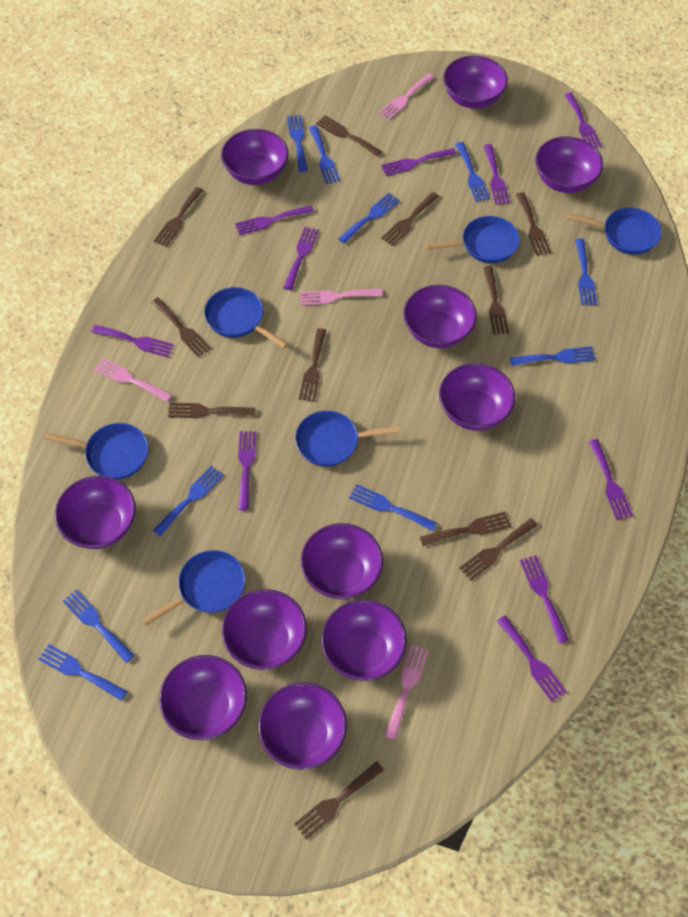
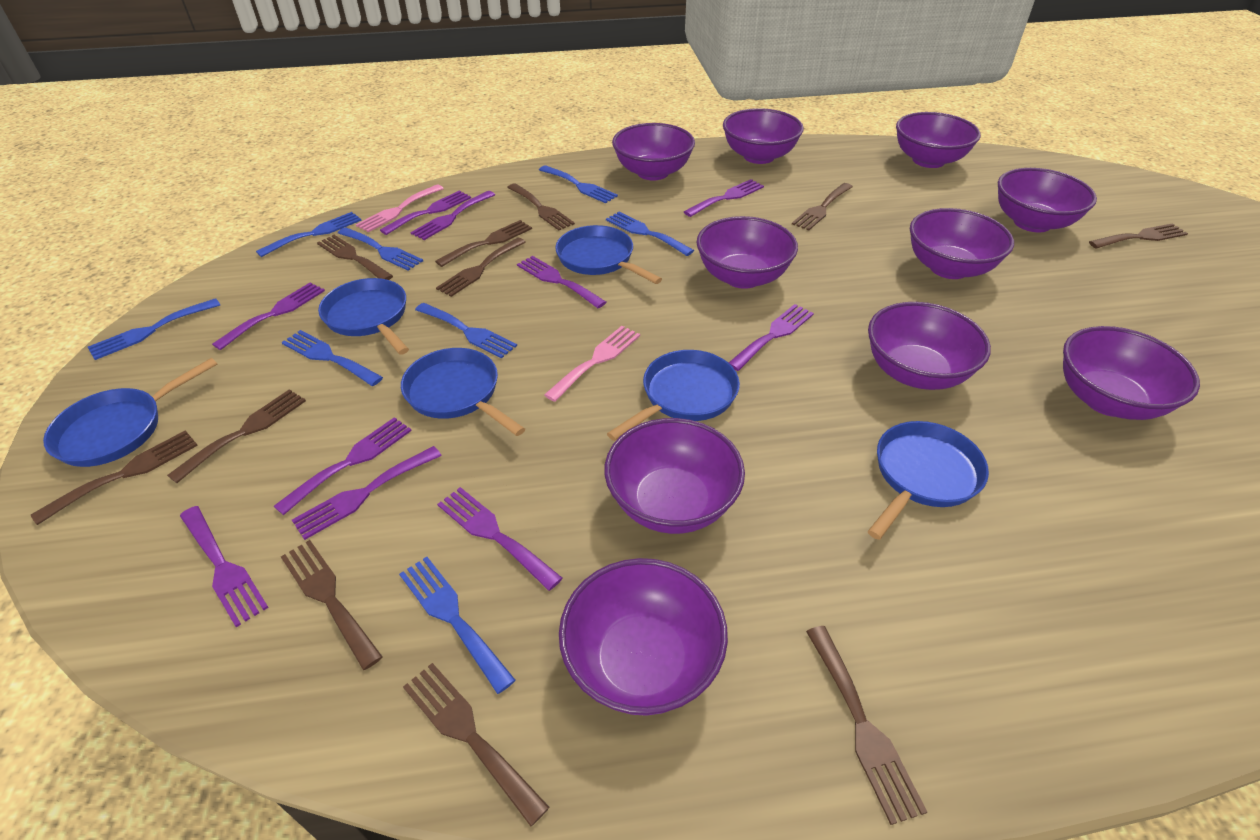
blue fork: 10 -> 8
pink fork: 4 -> 2
purple bowl: 11 -> 10

